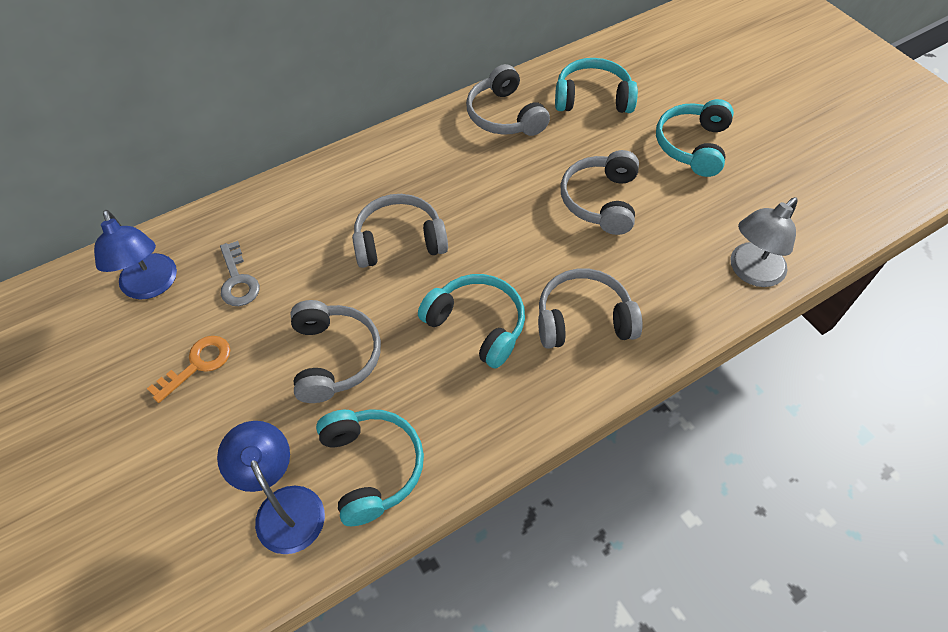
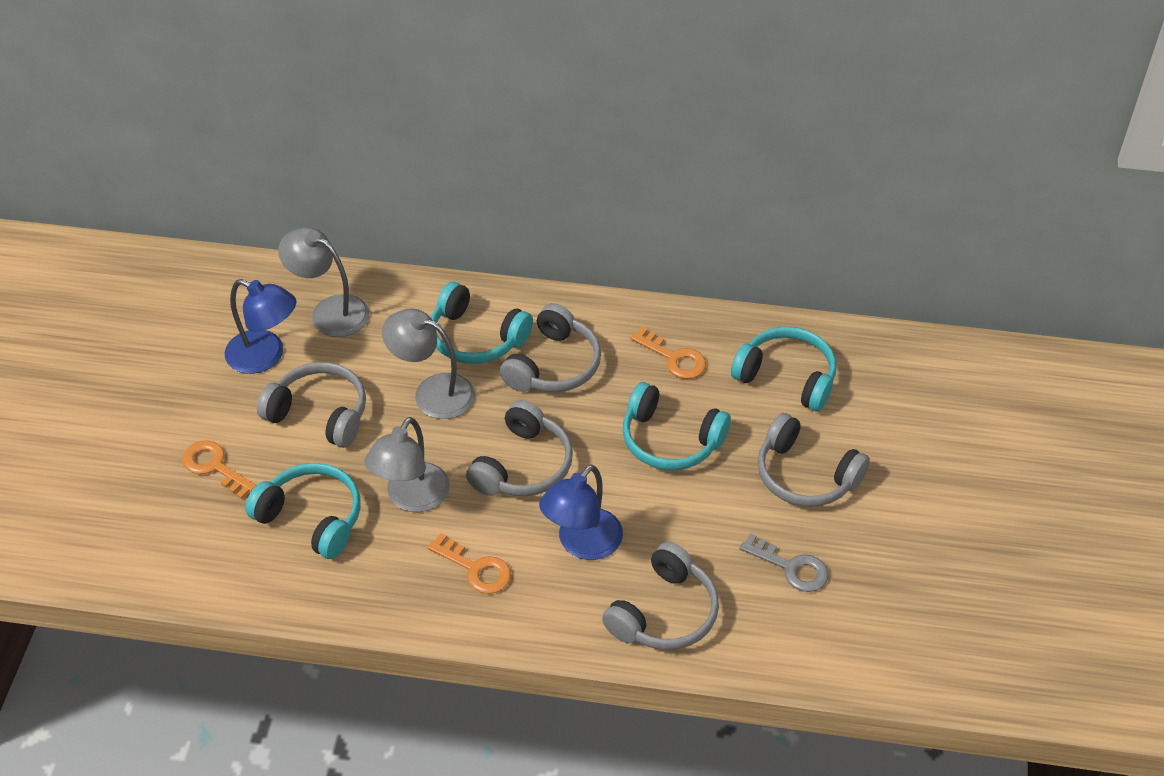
grey lamp: 1 -> 3
orange key: 1 -> 3

